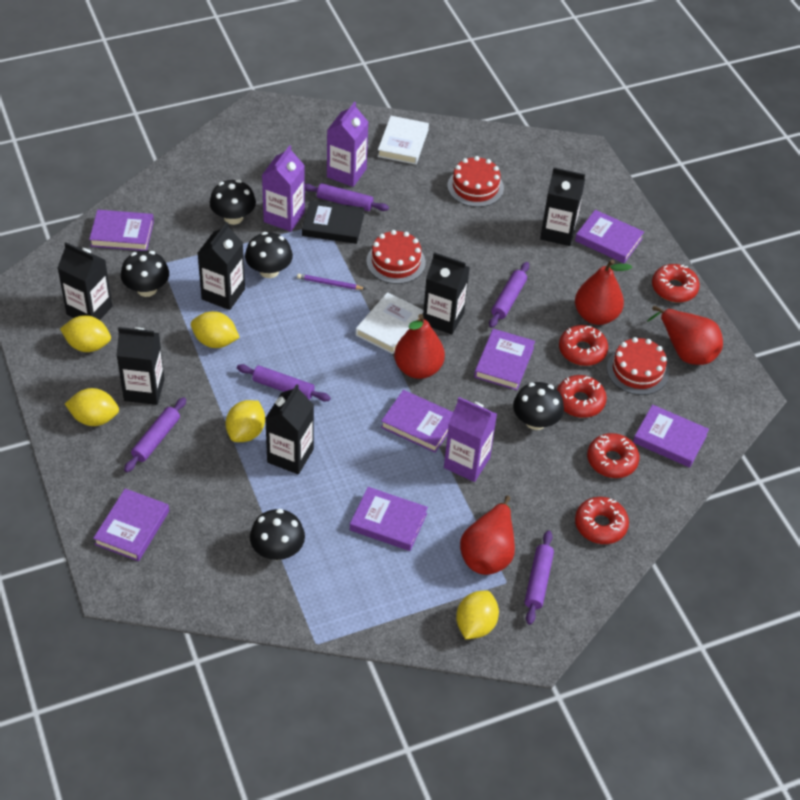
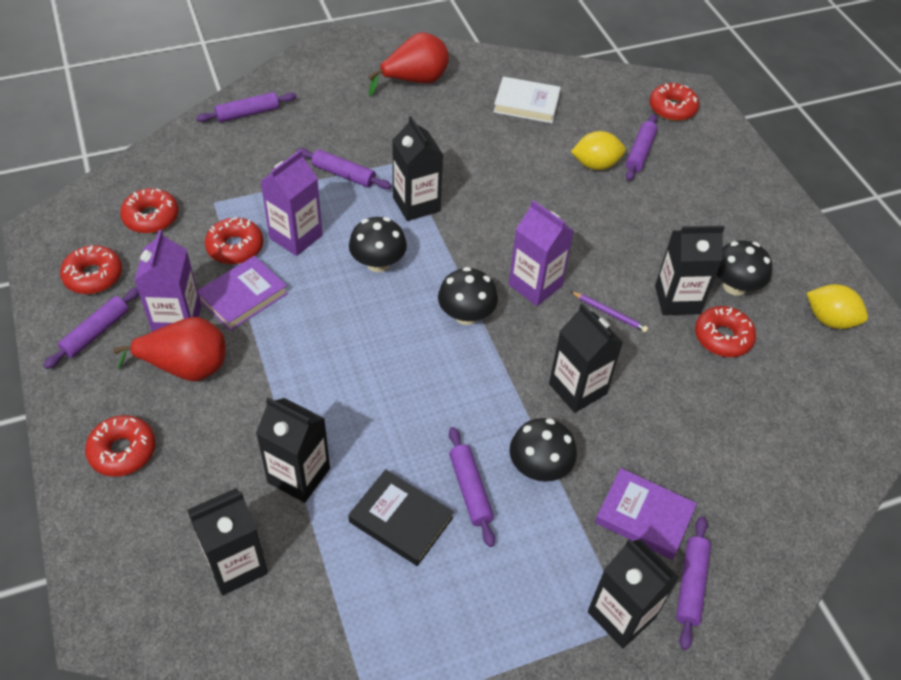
black mushroom: 5 -> 4
purple book: 7 -> 2
purple rolling pin: 5 -> 6
red cake: 3 -> 0
red donut: 5 -> 6
red pear: 4 -> 2
white book: 2 -> 1
yellow lemon: 5 -> 2

